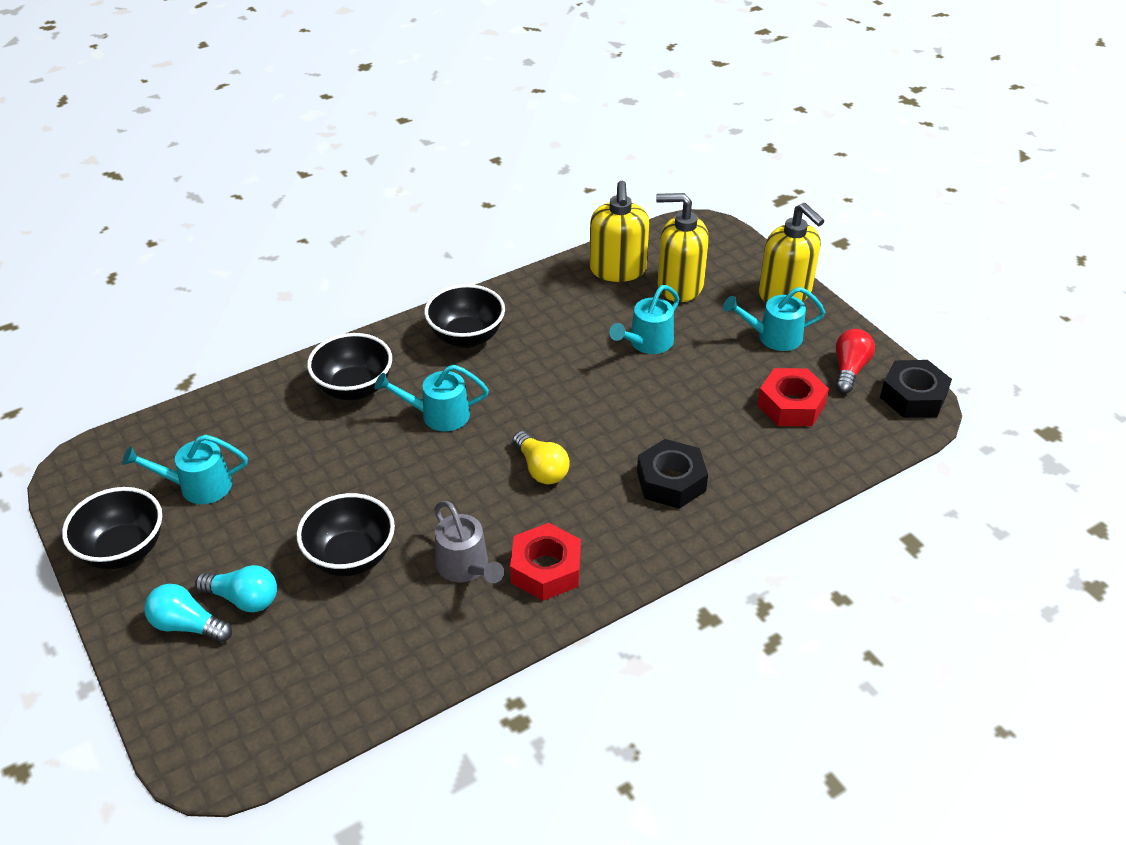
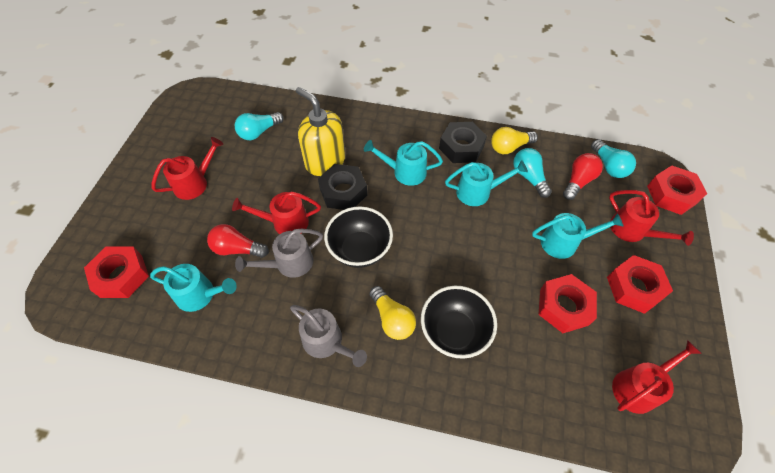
black bowl: 4 -> 2
grey watering can: 1 -> 2
red light bulb: 1 -> 2
red nut: 2 -> 4
red watering can: 0 -> 4
turquoise light bulb: 2 -> 3
yellow light bulb: 1 -> 2
yellow soap dispenser: 3 -> 1

